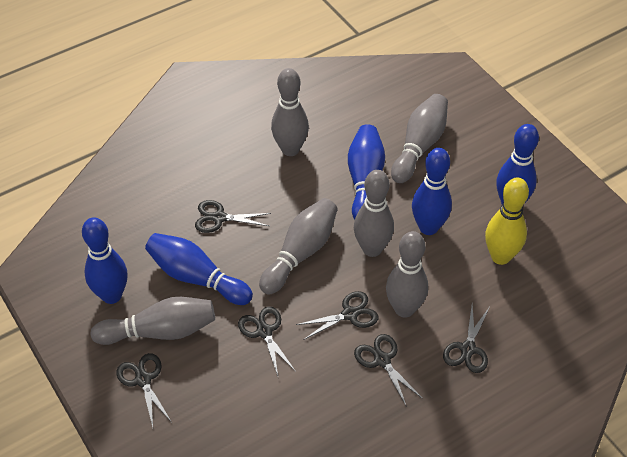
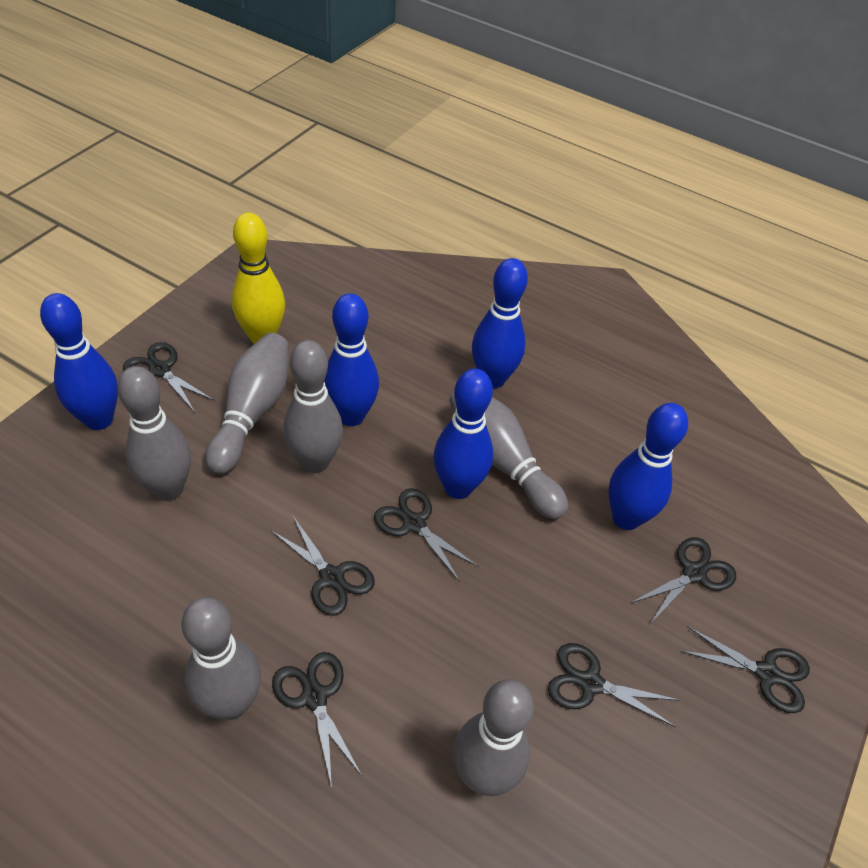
black scissors: 6 -> 7

